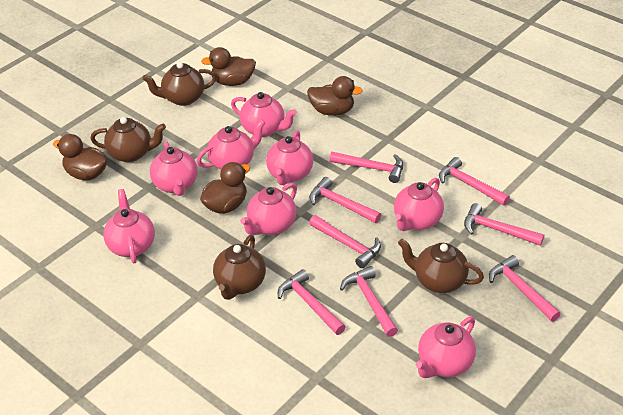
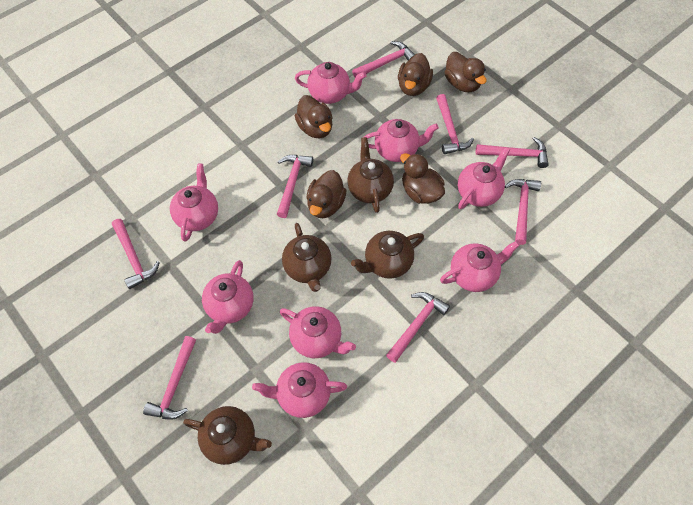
brown duck: 4 -> 5

